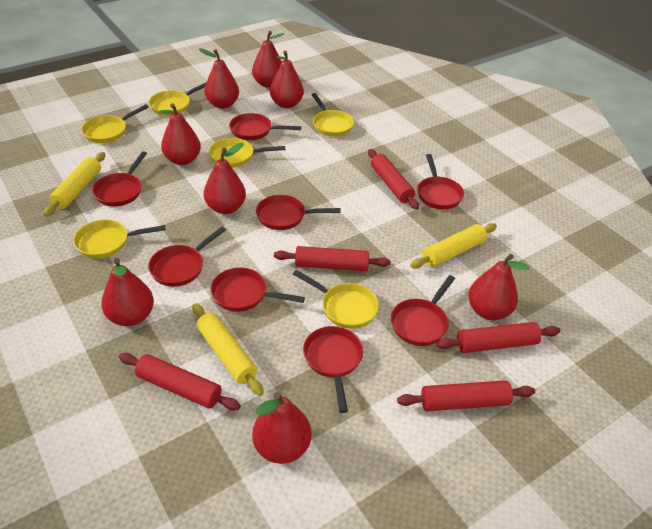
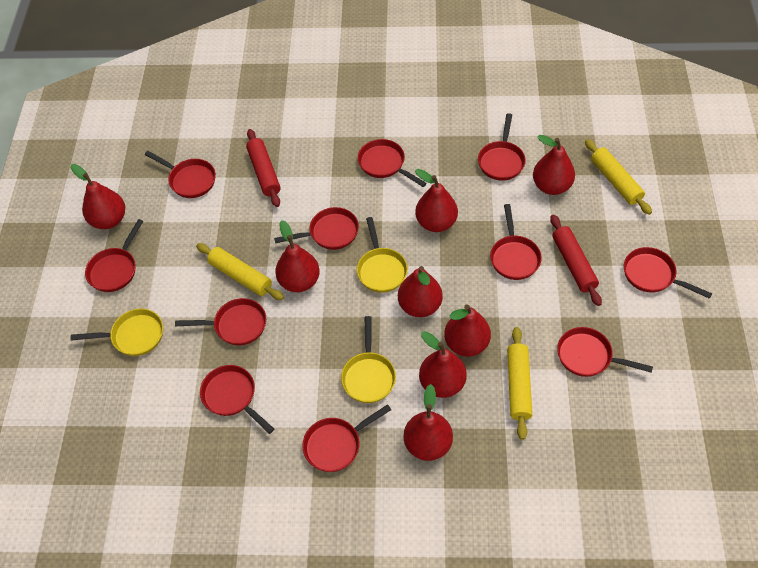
red pan: 8 -> 11
red rolling pin: 5 -> 2
yellow pan: 6 -> 3

